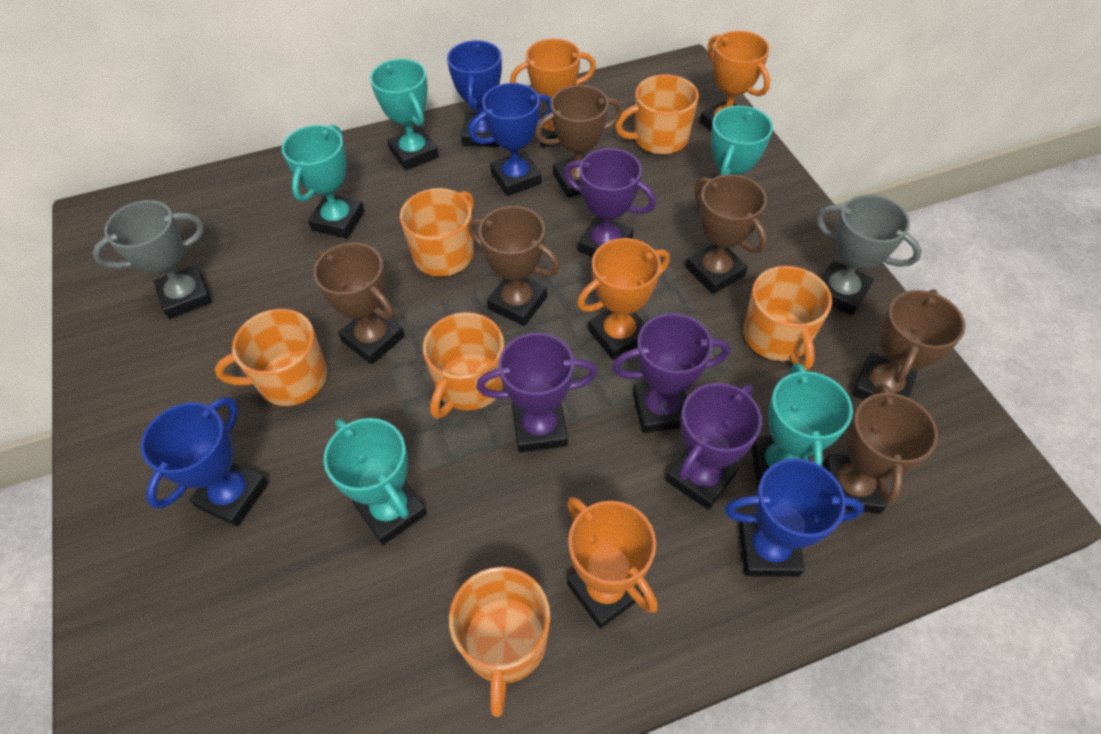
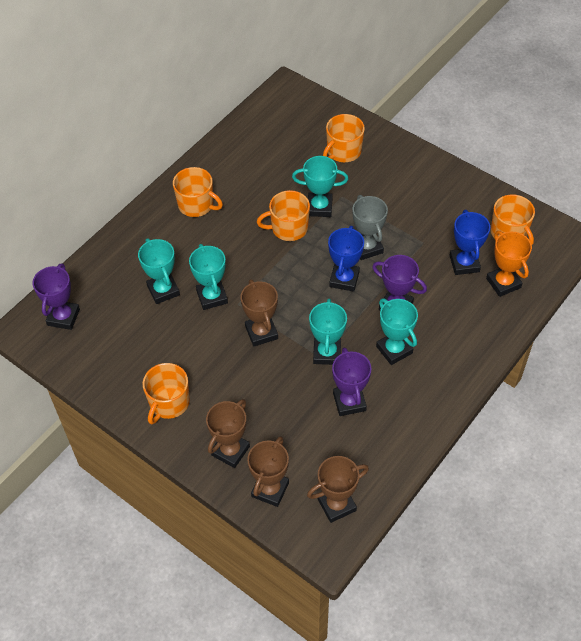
blue trophy: 4 -> 2
brown trophy: 6 -> 4
grey trophy: 2 -> 1
orange mug: 6 -> 5
orange trophy: 4 -> 1
purple trophy: 4 -> 3

